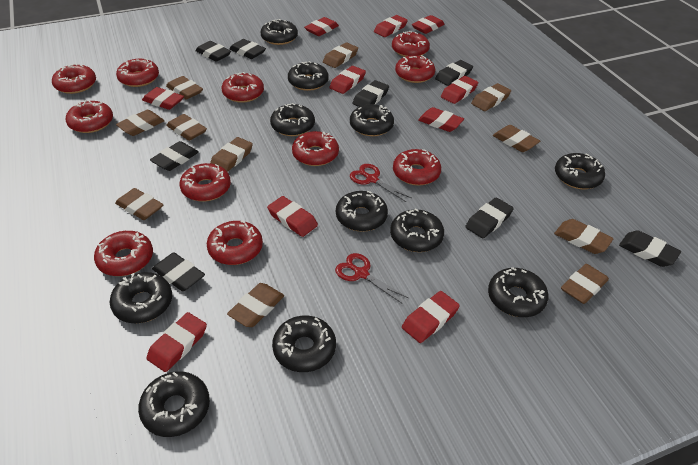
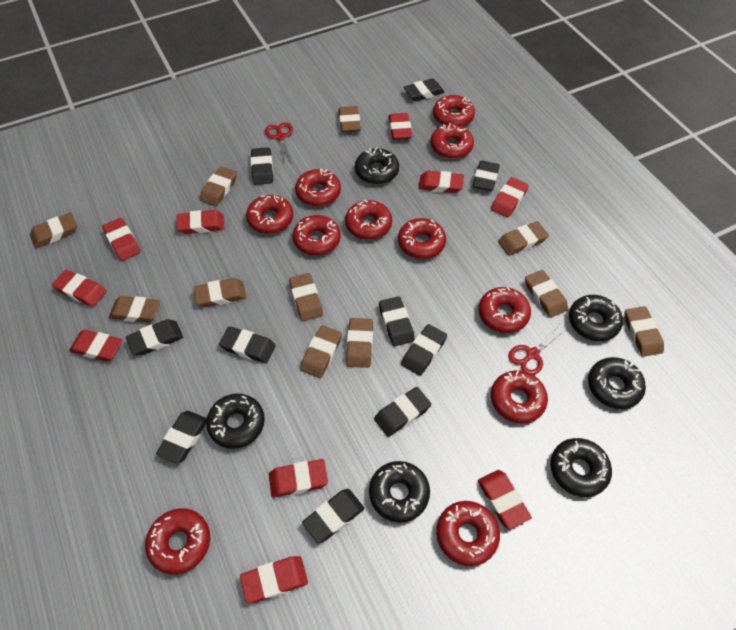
black donut: 11 -> 6
black eraser: 8 -> 10

